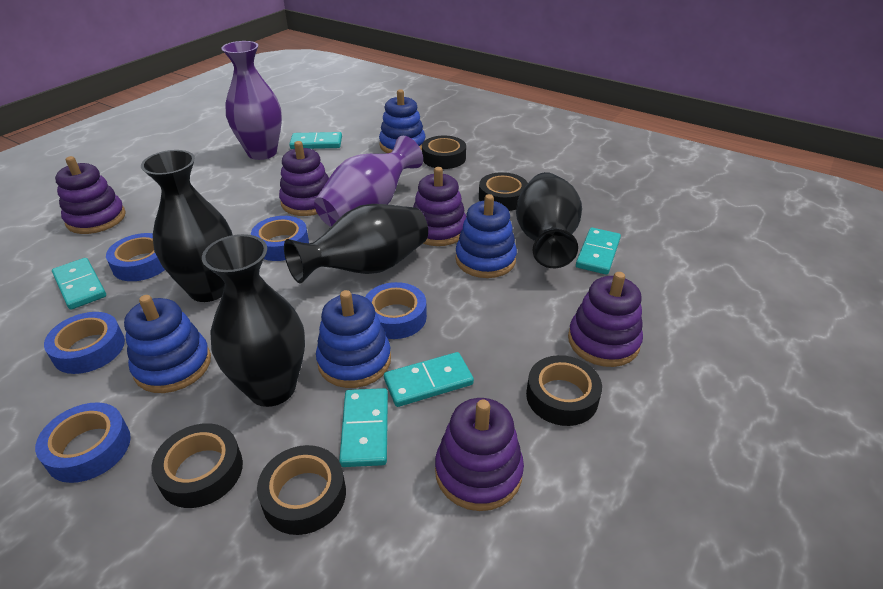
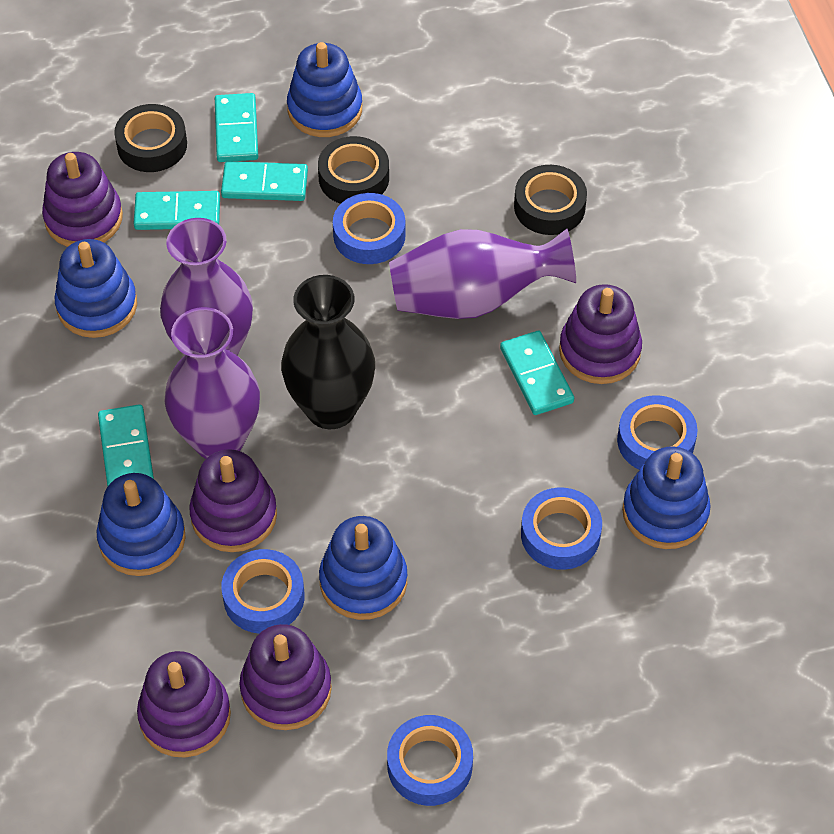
black tape: 5 -> 3
black vase: 4 -> 1
blue stacking toy: 4 -> 5
purple vase: 2 -> 3

